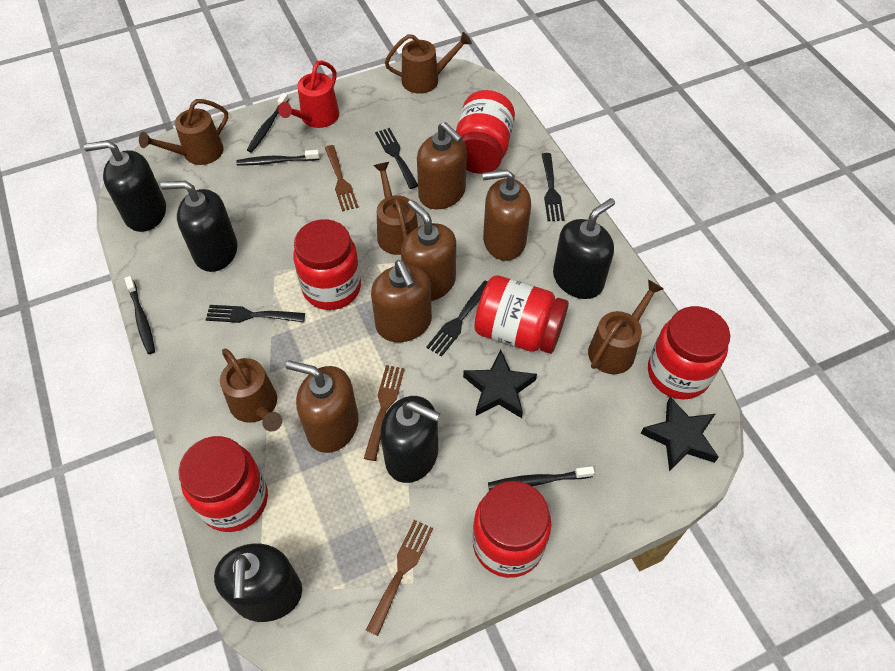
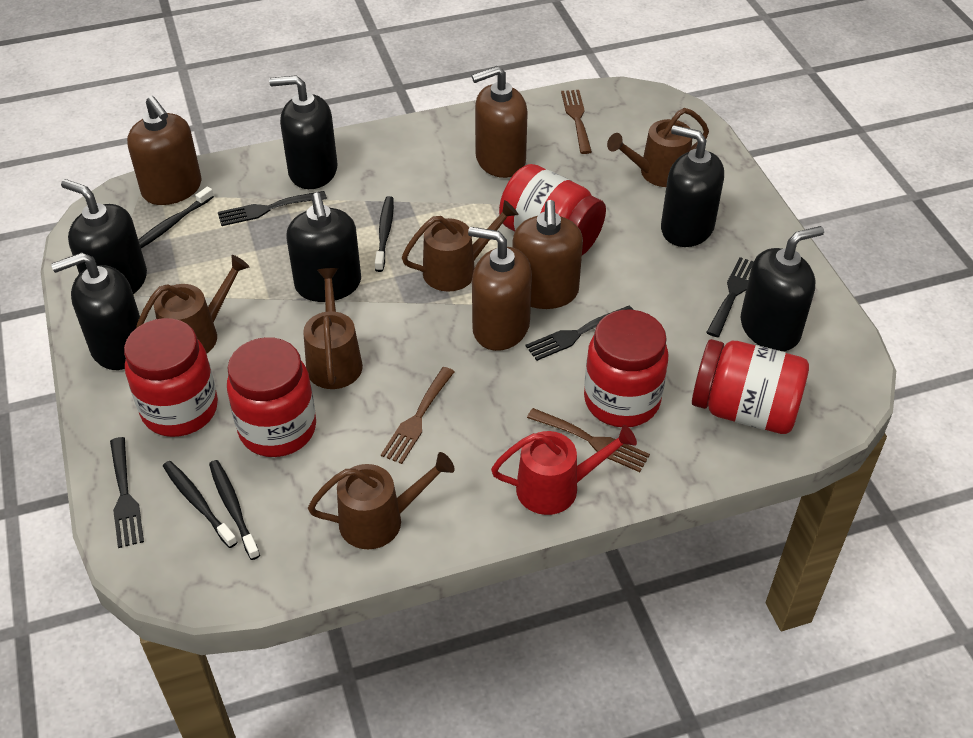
black soap dispenser: 5 -> 6
black star: 2 -> 0
brown soap dispenser: 5 -> 4
red jar: 6 -> 5

